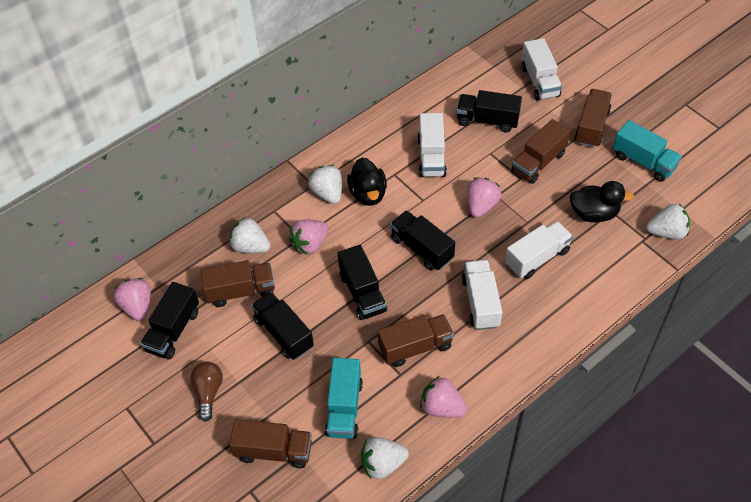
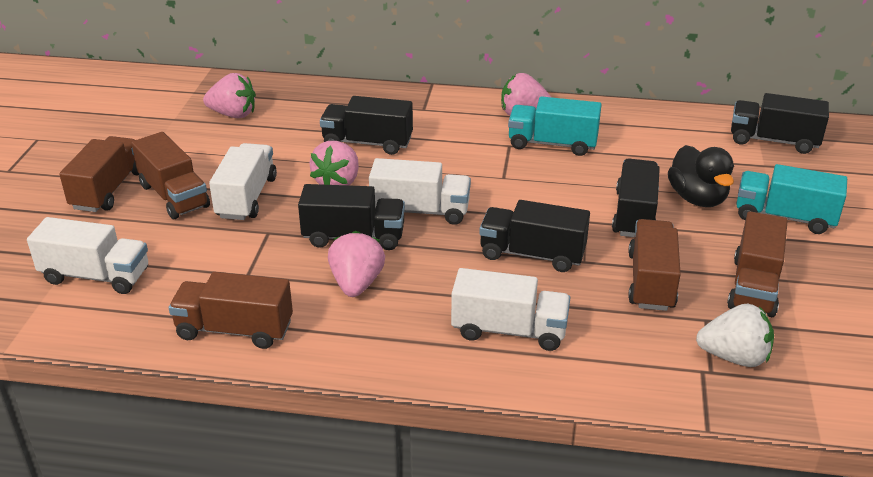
black duck: 2 -> 1
brown light bulb: 1 -> 0
white strawberry: 4 -> 1

